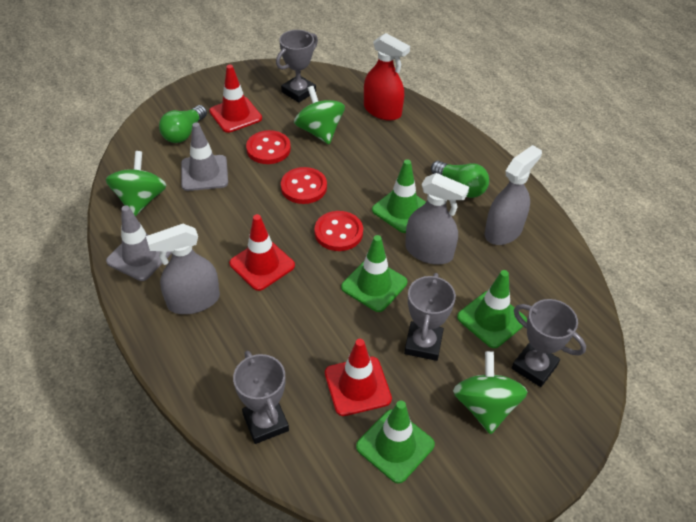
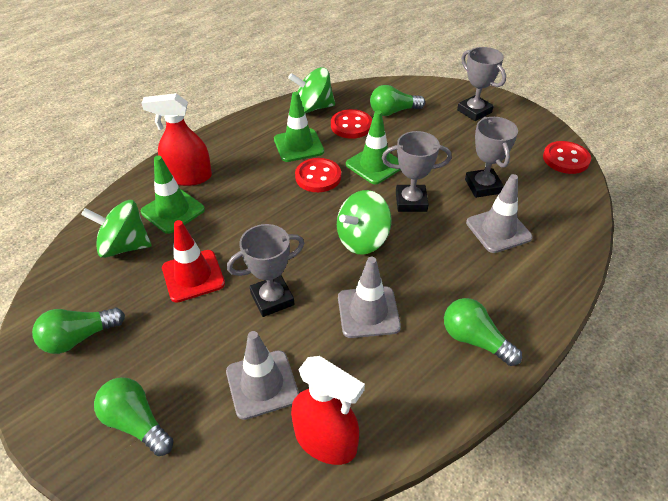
green light bulb: 2 -> 4
green traffic cone: 4 -> 3
grey spray bottle: 3 -> 0
grey traffic cone: 2 -> 3
red spray bottle: 1 -> 2
red traffic cone: 3 -> 1

